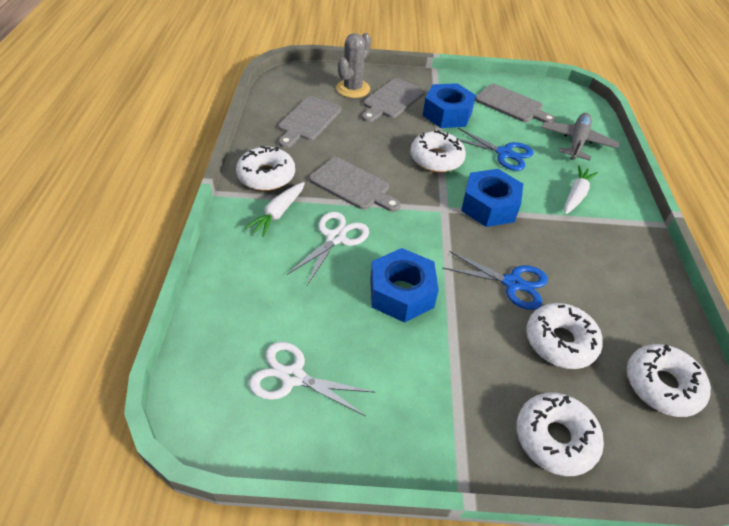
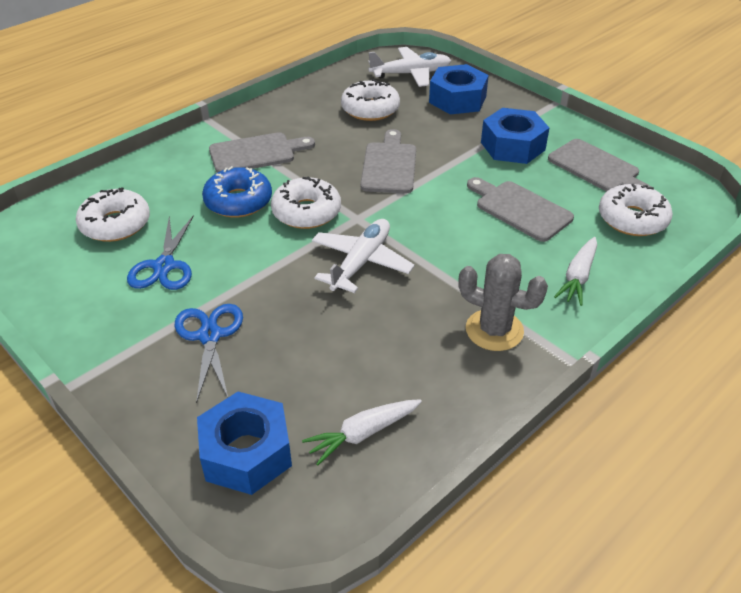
blue donut: 0 -> 1
grey plane: 1 -> 0
white donut: 5 -> 4
white plane: 0 -> 2
white scissors: 2 -> 0

